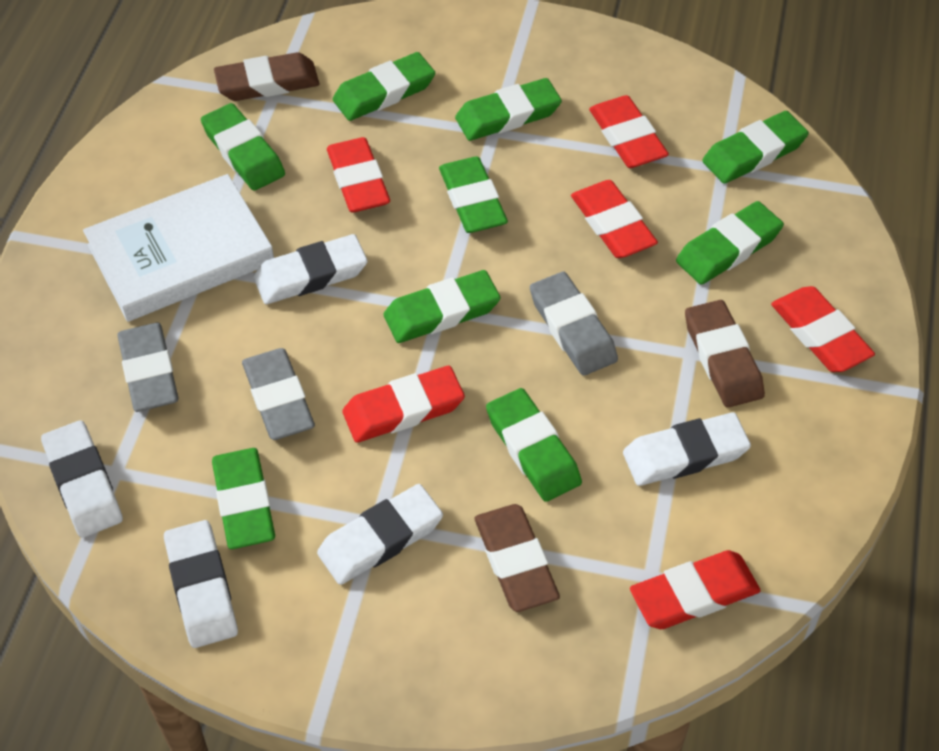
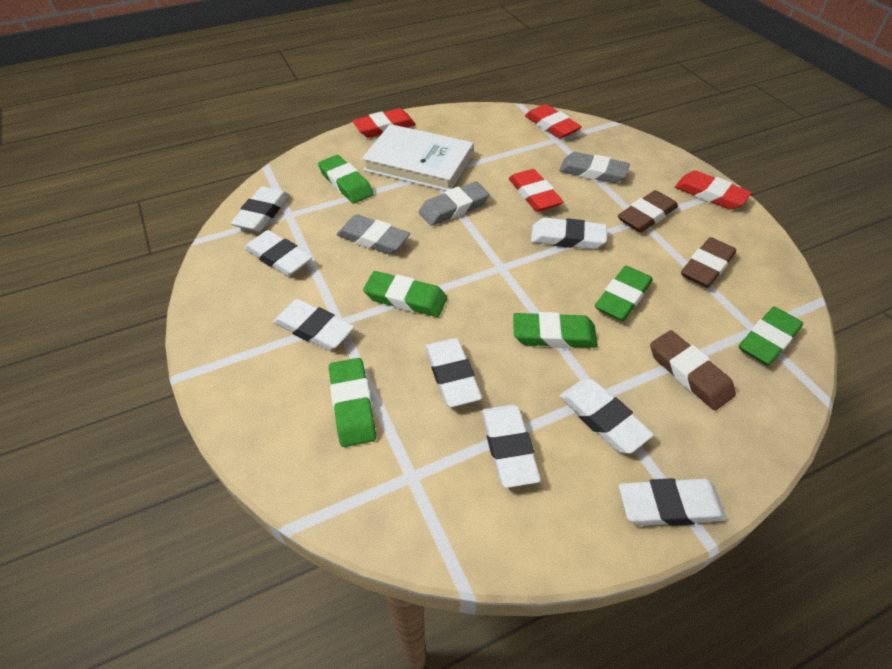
green eraser: 9 -> 6
red eraser: 6 -> 4
white eraser: 5 -> 8

